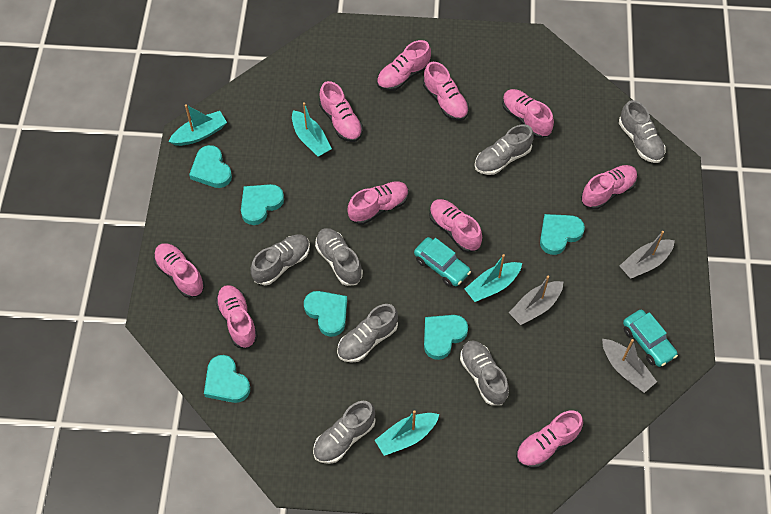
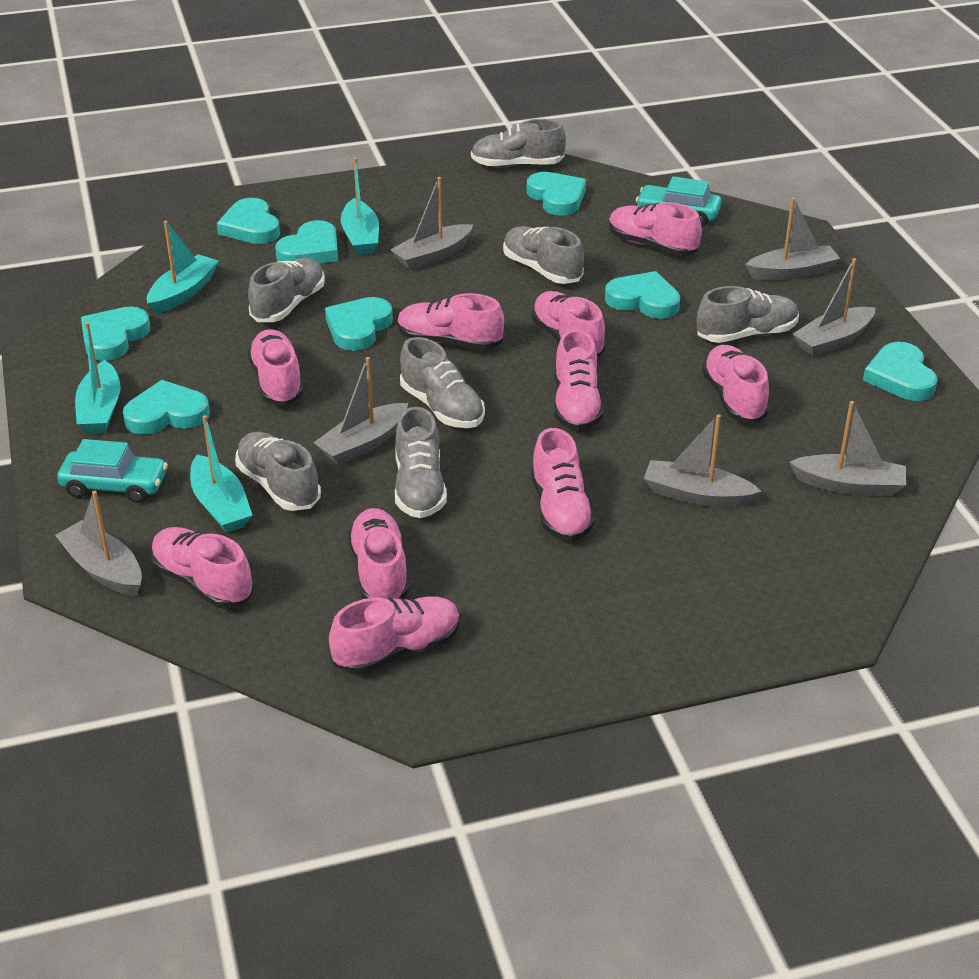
grey boat: 3 -> 7
turquoise heart: 6 -> 8

